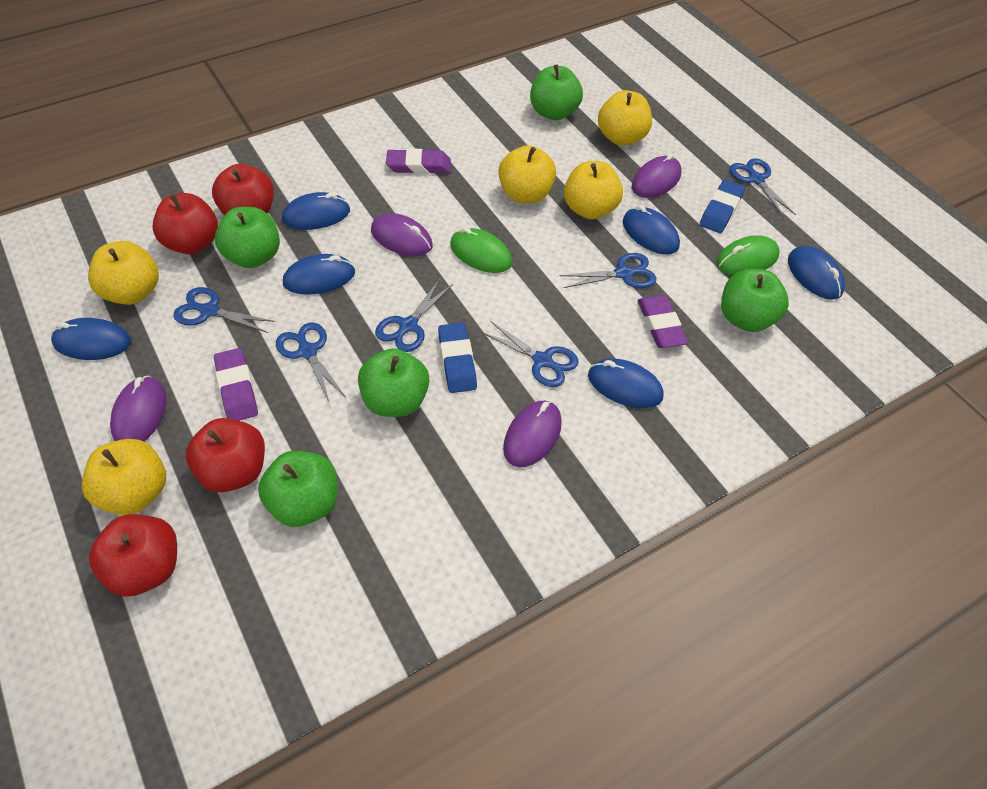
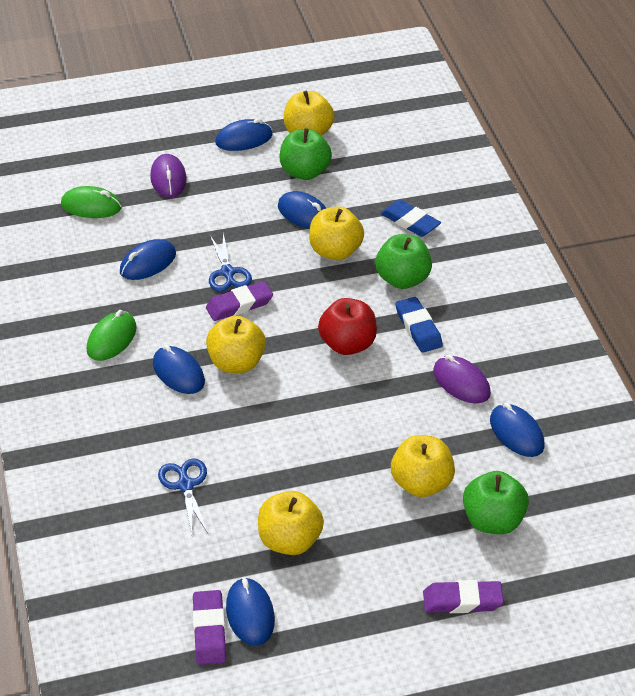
blue scissors: 6 -> 2
green apple: 5 -> 3
purple mouse: 4 -> 2
red apple: 4 -> 1

